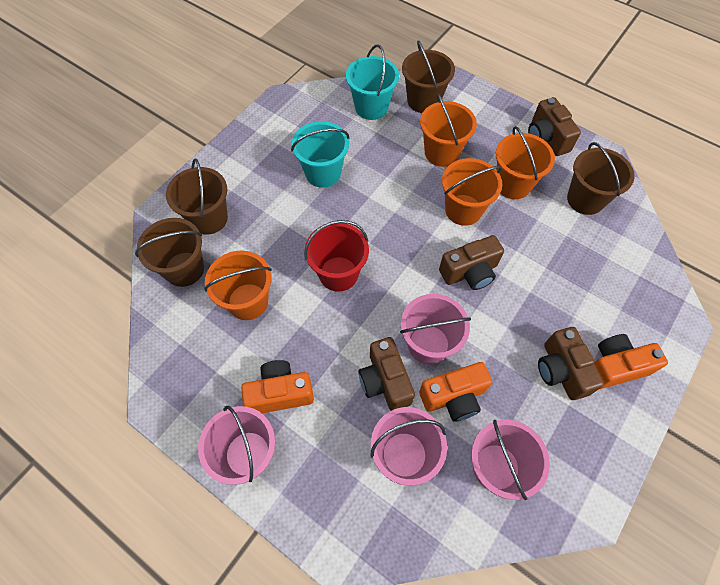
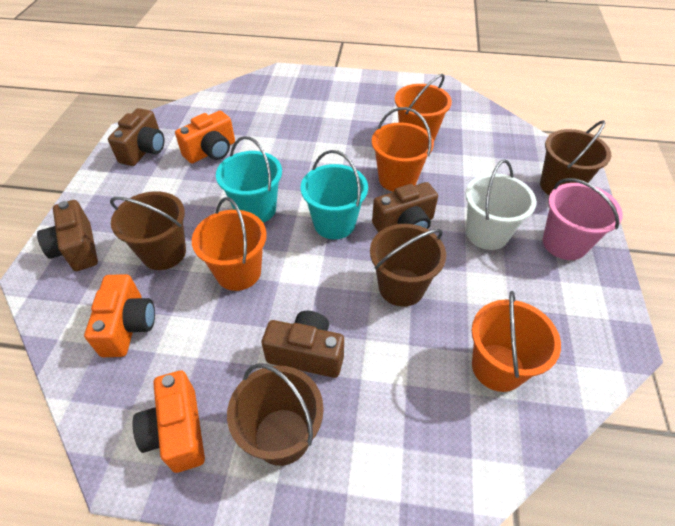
pink bucket: 4 -> 1
red bucket: 1 -> 0
white bucket: 0 -> 1

